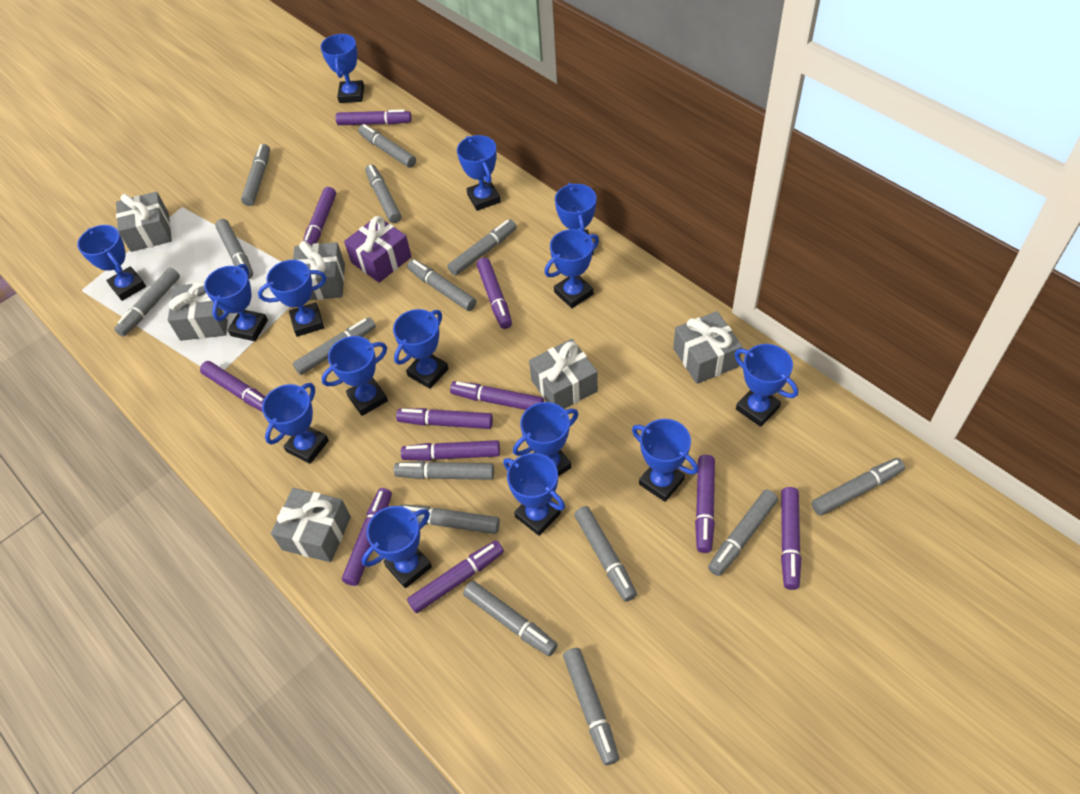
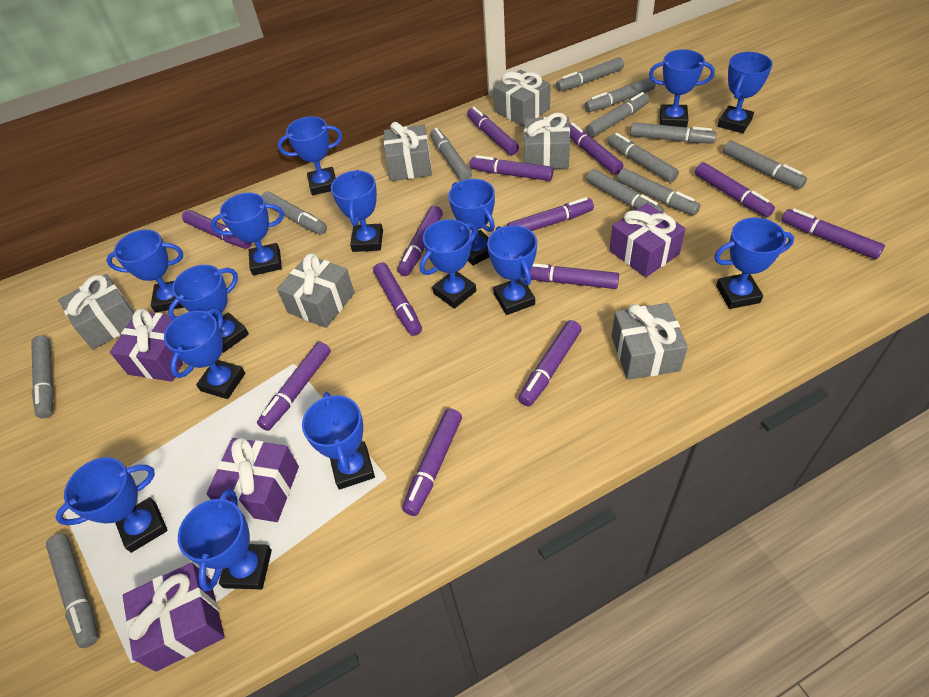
grey marker: 15 -> 12
purple gift: 1 -> 4
purple marker: 11 -> 13

